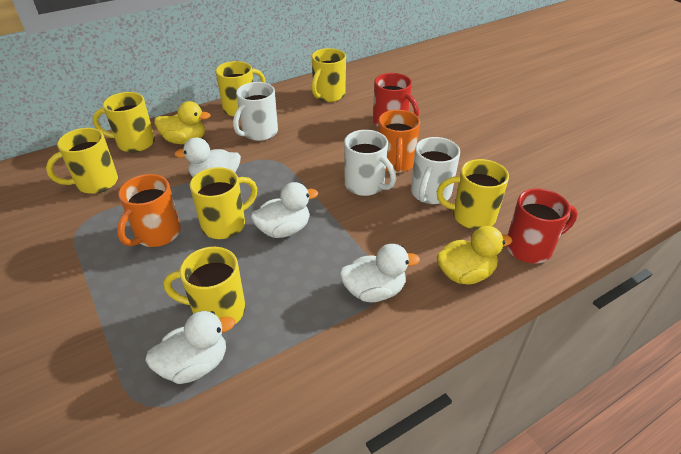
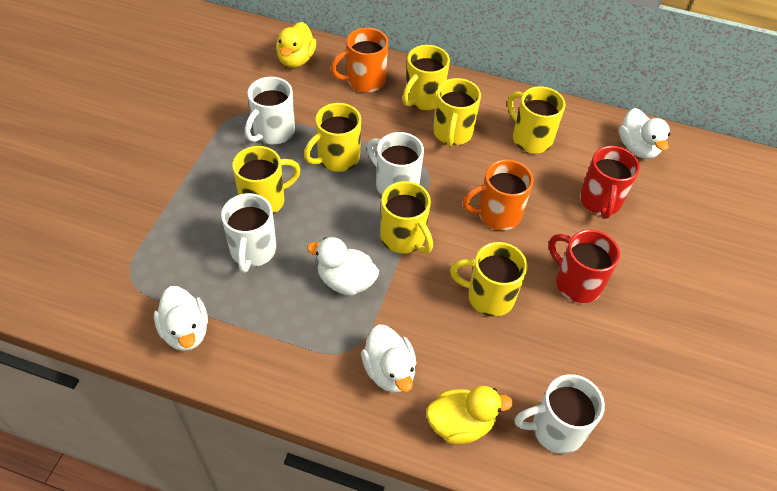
white mug: 3 -> 4

